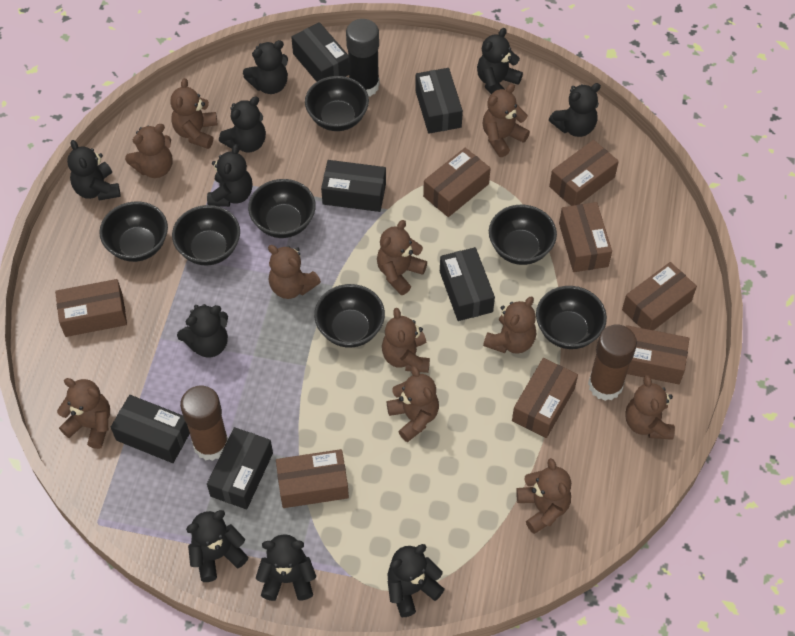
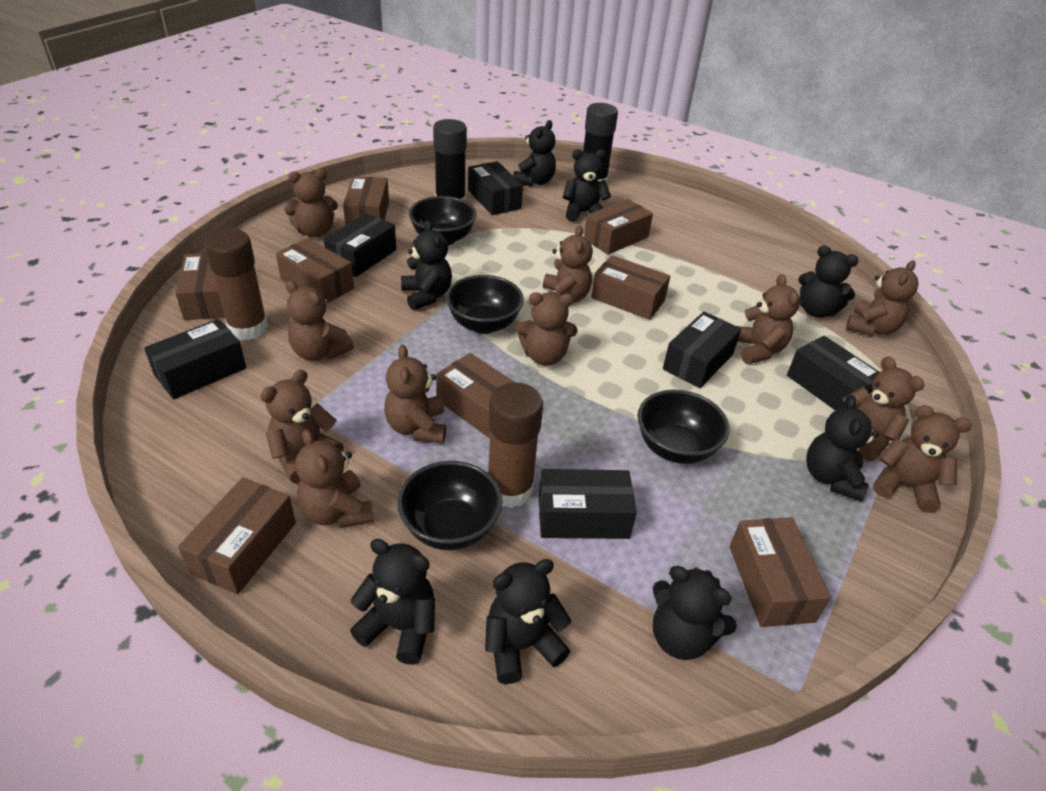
black bowl: 7 -> 4
black glue stick: 1 -> 2
black teddy bear: 10 -> 8

